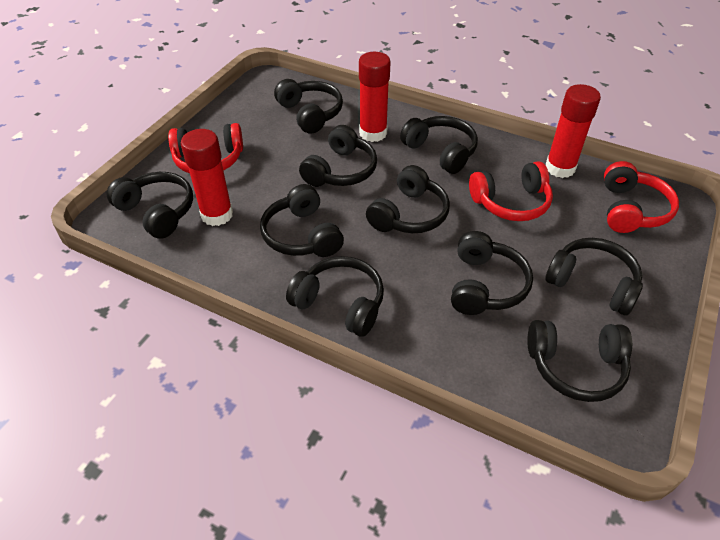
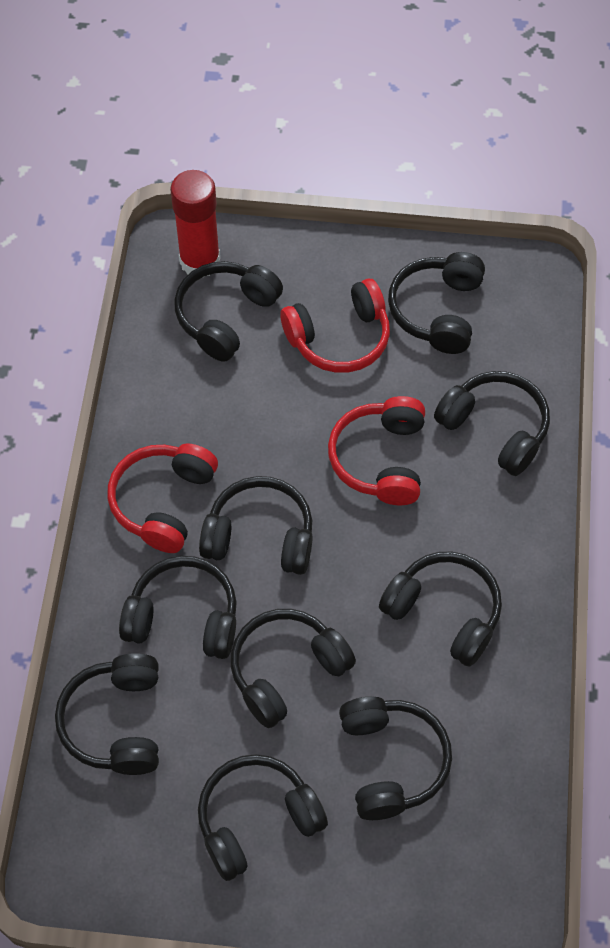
red glue stick: 3 -> 1

